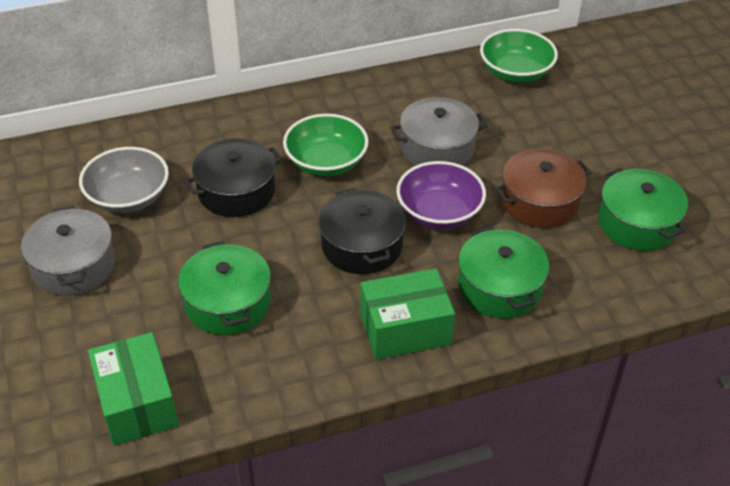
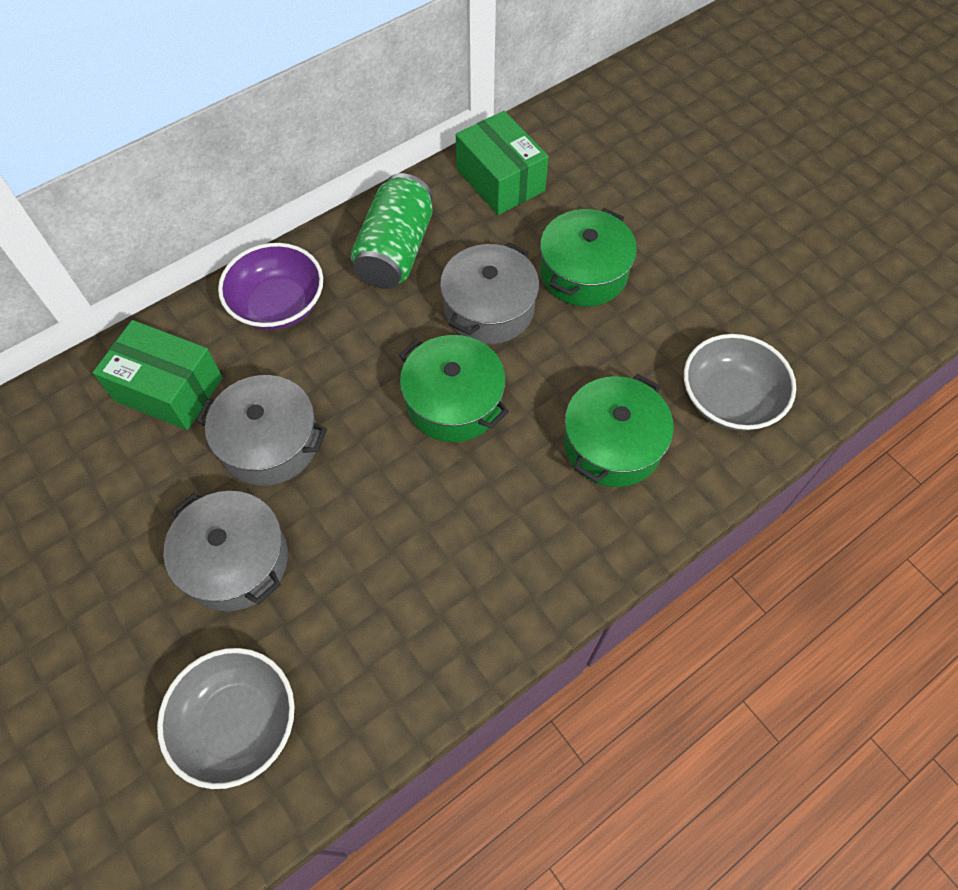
black pot: 2 -> 0
brown pot: 1 -> 0
green bowl: 2 -> 0
green can: 0 -> 1
grey bowl: 1 -> 2
grey pot: 2 -> 3

